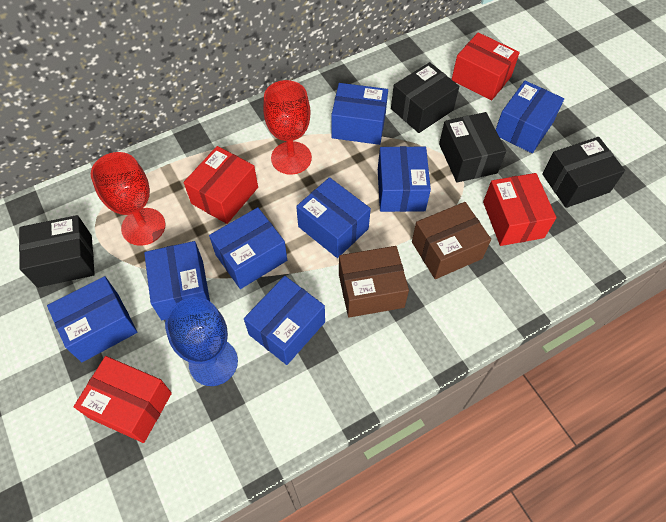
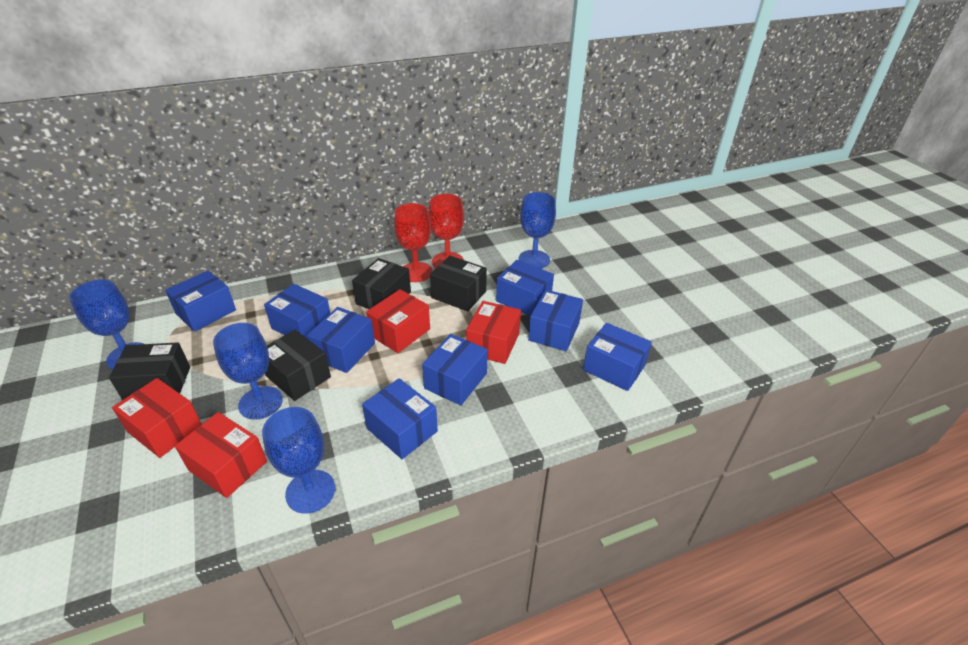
blue goblet: 1 -> 4
brown box: 2 -> 0

